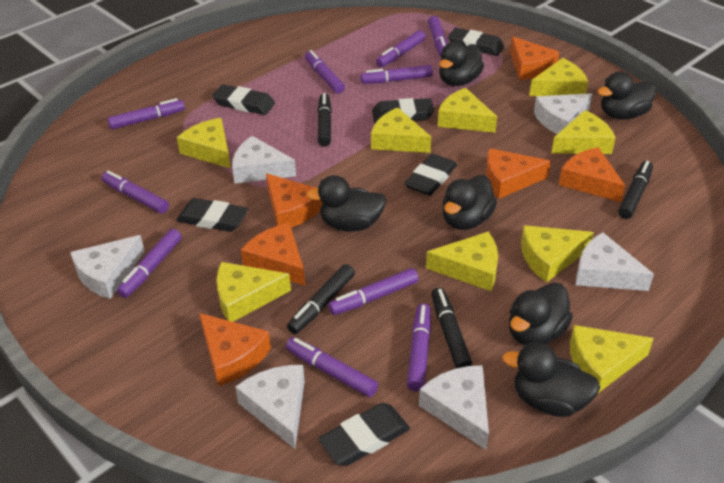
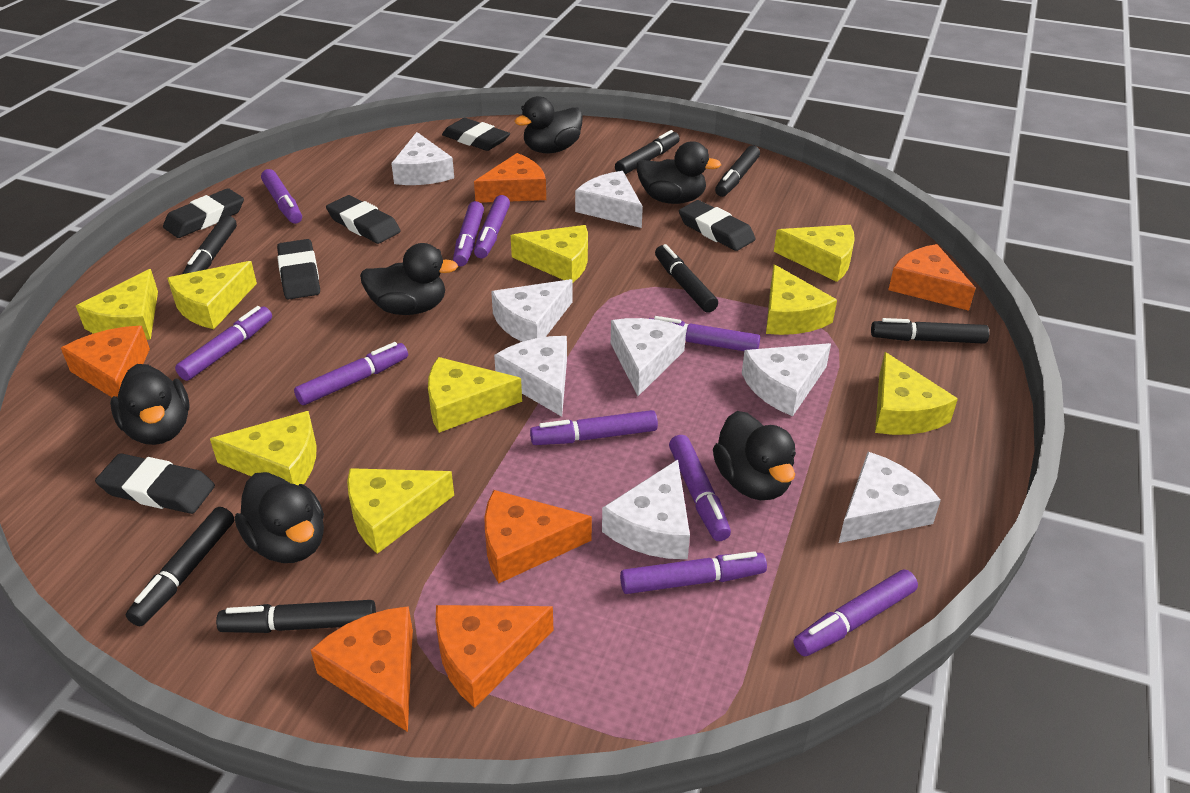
black marker: 4 -> 7
white cheese: 6 -> 8

